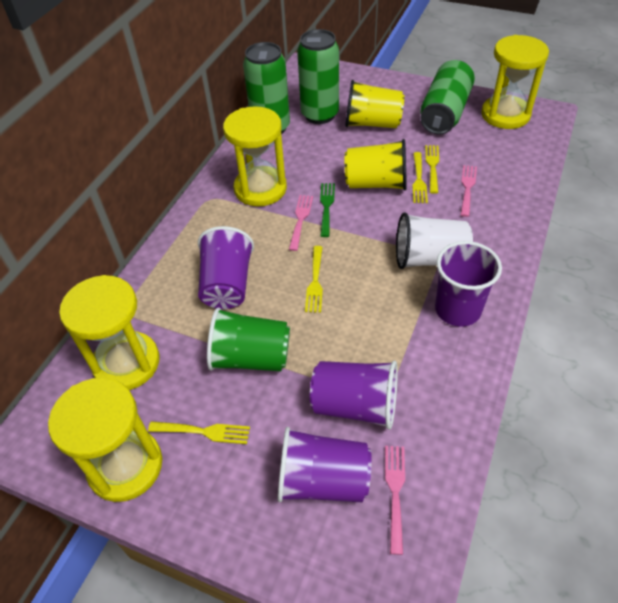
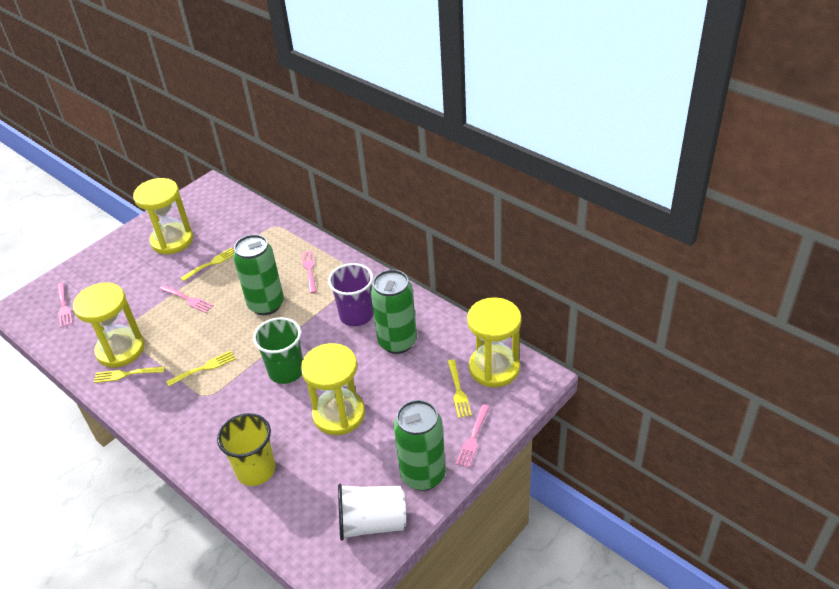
green fork: 1 -> 0
pink fork: 3 -> 4
purple cup: 4 -> 1
yellow cup: 2 -> 1

